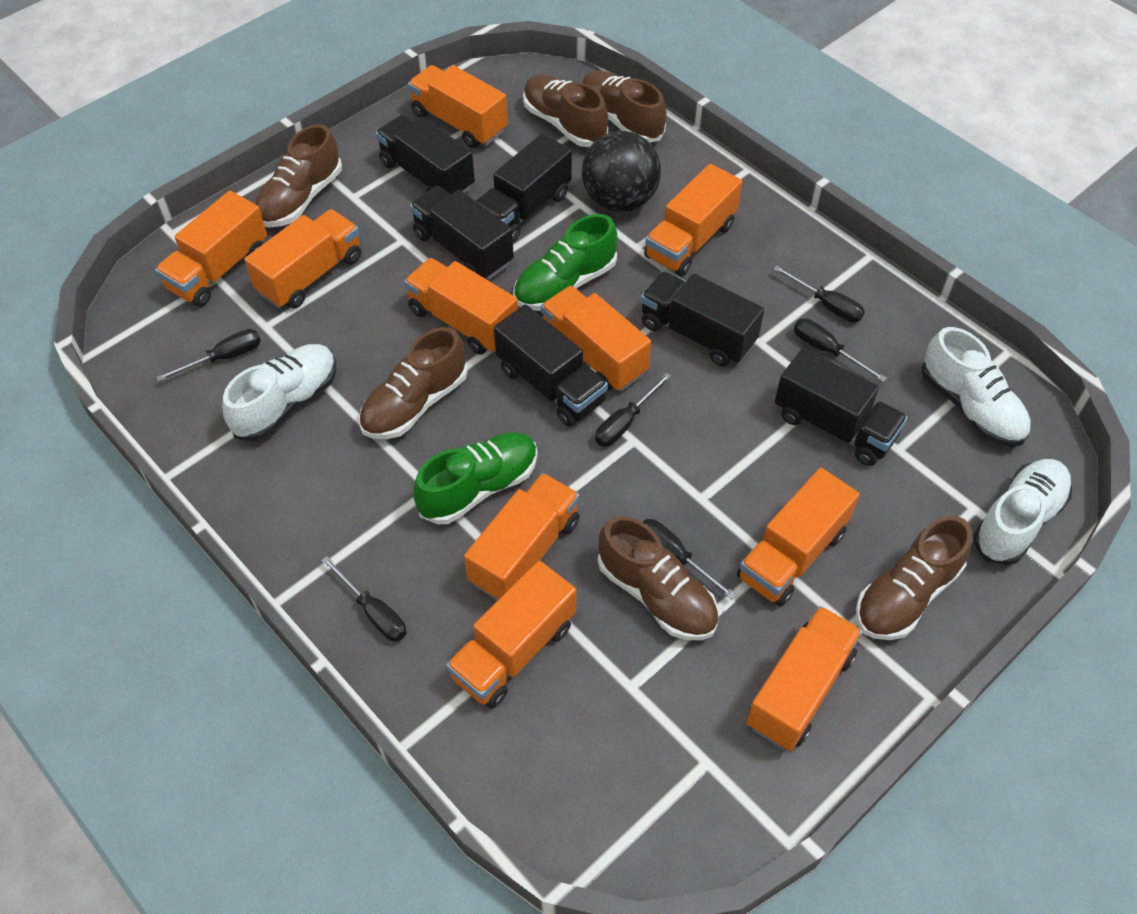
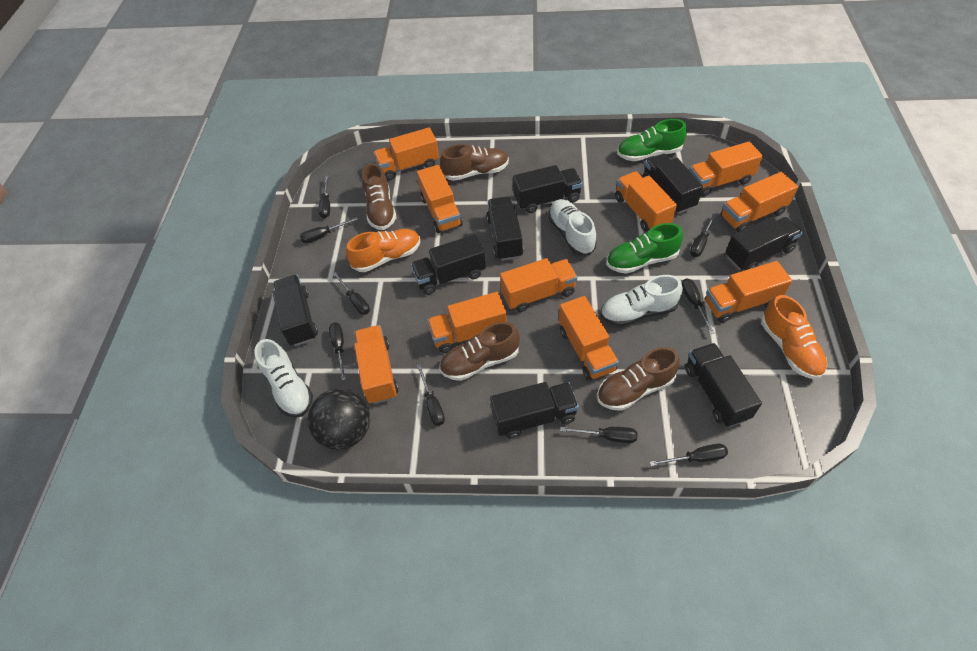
black screwdriver: 6 -> 9
black truck: 6 -> 8
brown shoe: 6 -> 4
orange shoe: 0 -> 2

